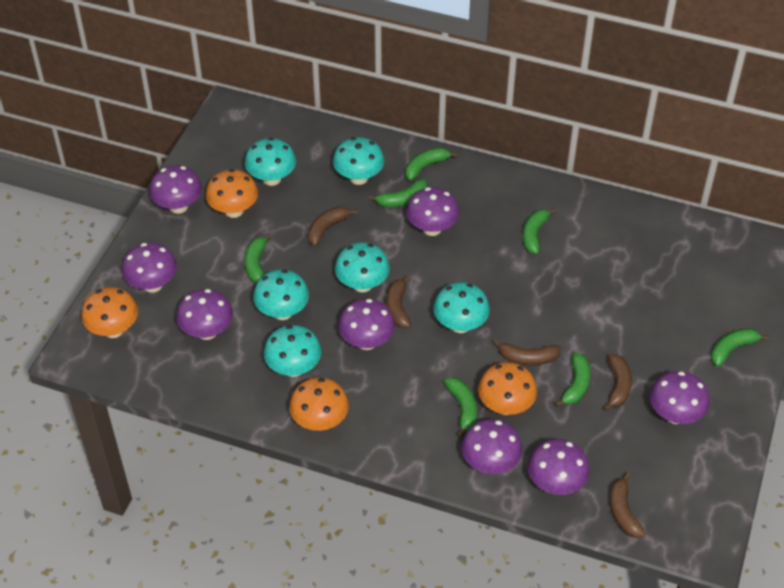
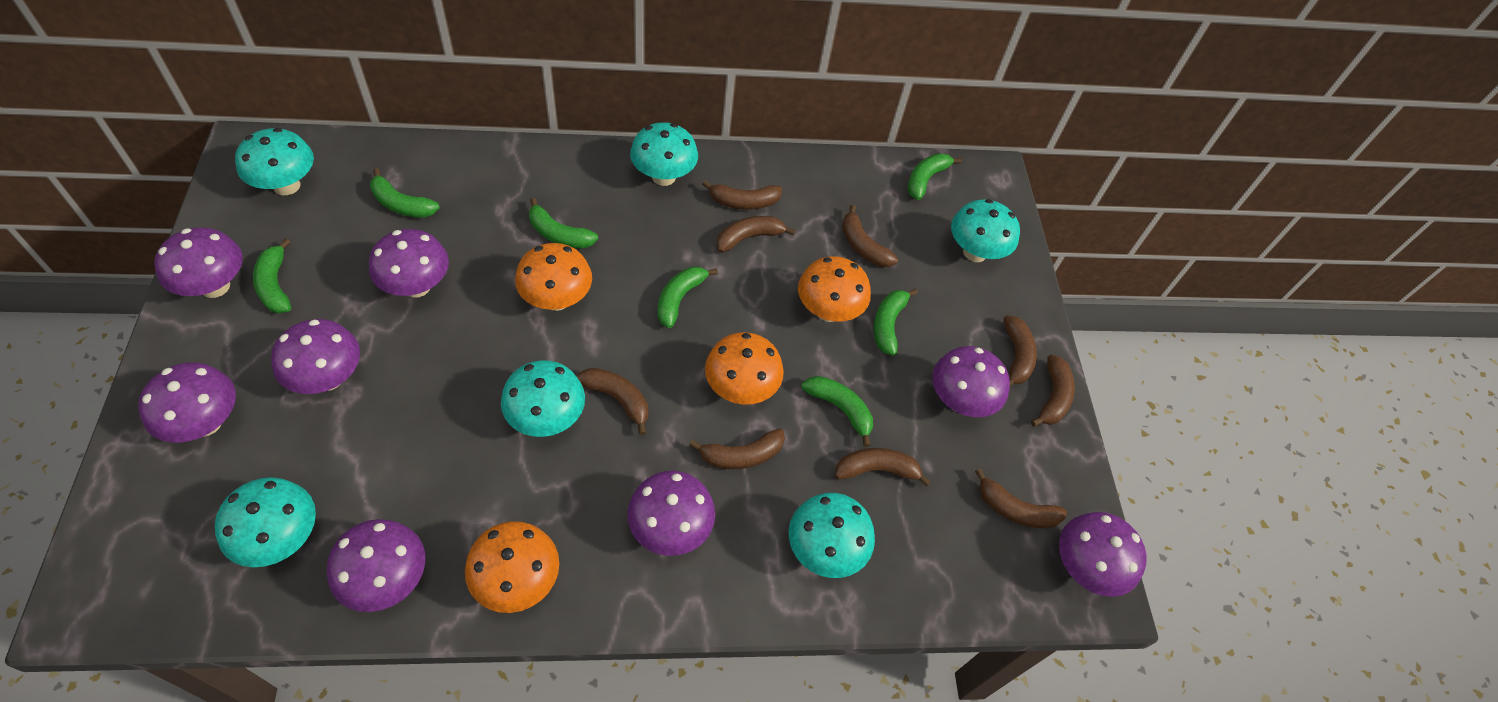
brown banana: 5 -> 9

